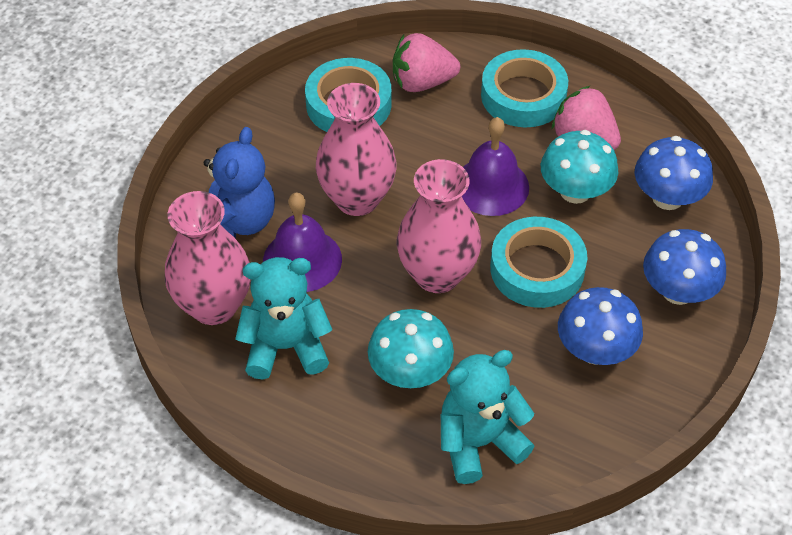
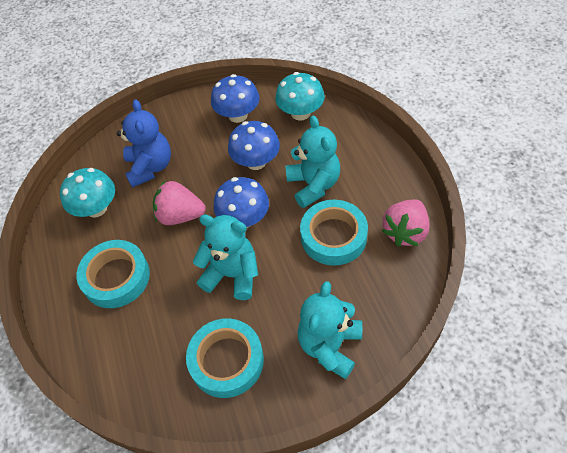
pink vase: 3 -> 0
purple bell: 2 -> 0
turquoise teddy bear: 2 -> 3

